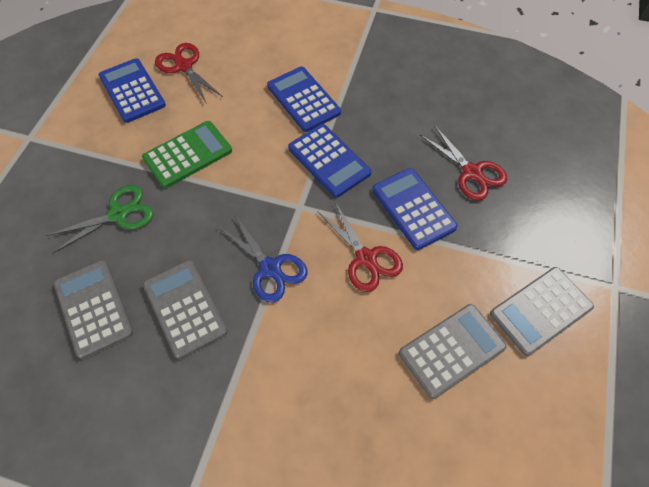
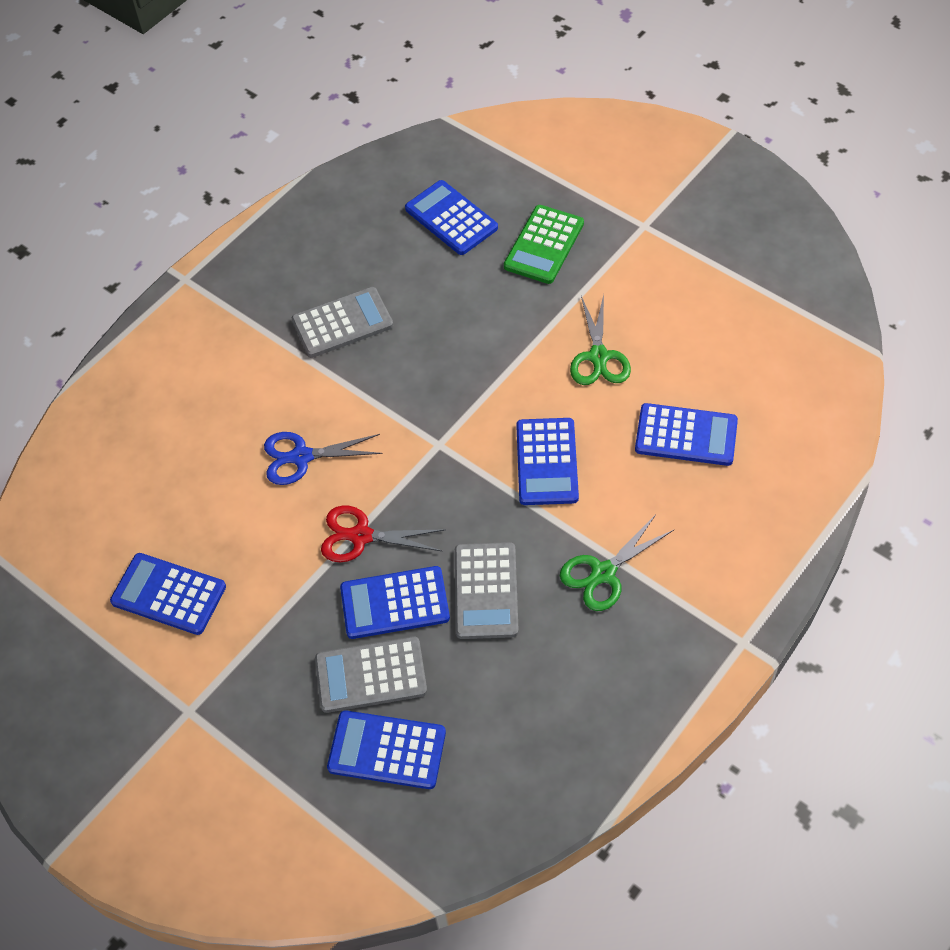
blue calculator: 4 -> 6
green scissors: 1 -> 2
grey calculator: 4 -> 3
red scissors: 3 -> 1

